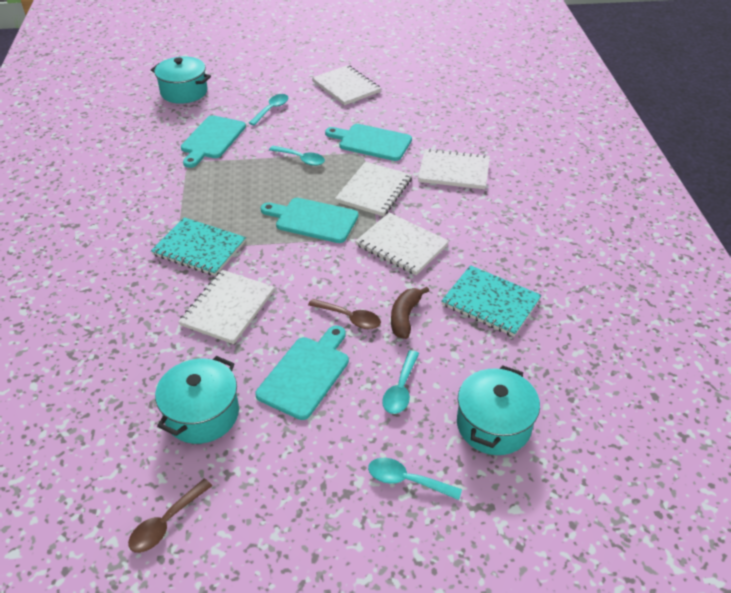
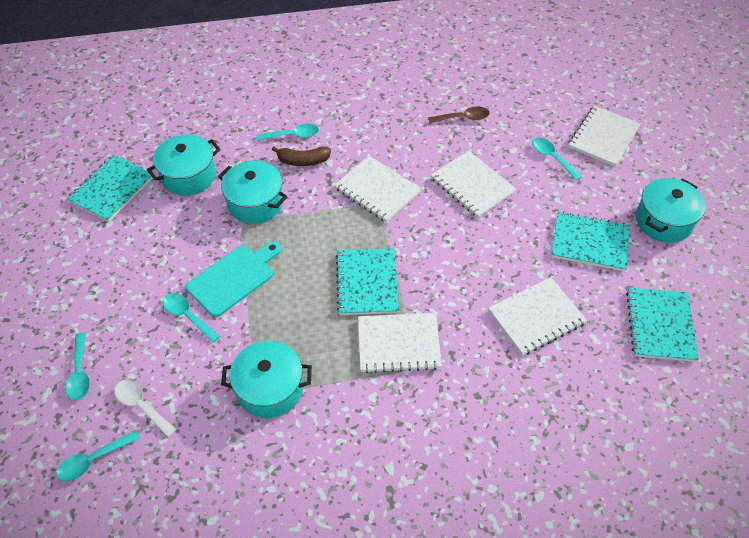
brown spoon: 2 -> 1
turquoise cutting board: 4 -> 1
turquoise notebook: 2 -> 4
turquoise pot: 3 -> 4
turquoise spoon: 4 -> 5
white spoon: 0 -> 1

